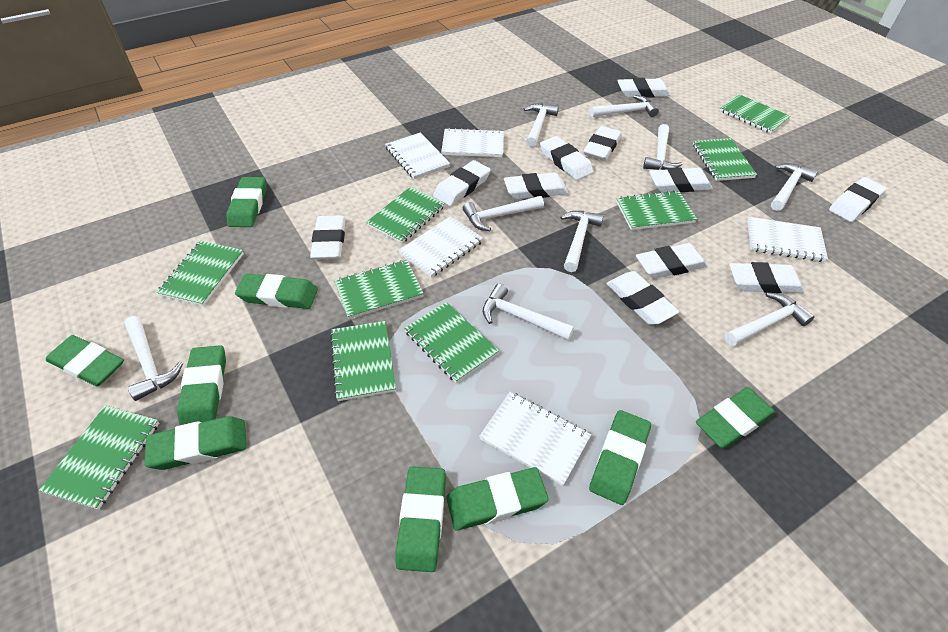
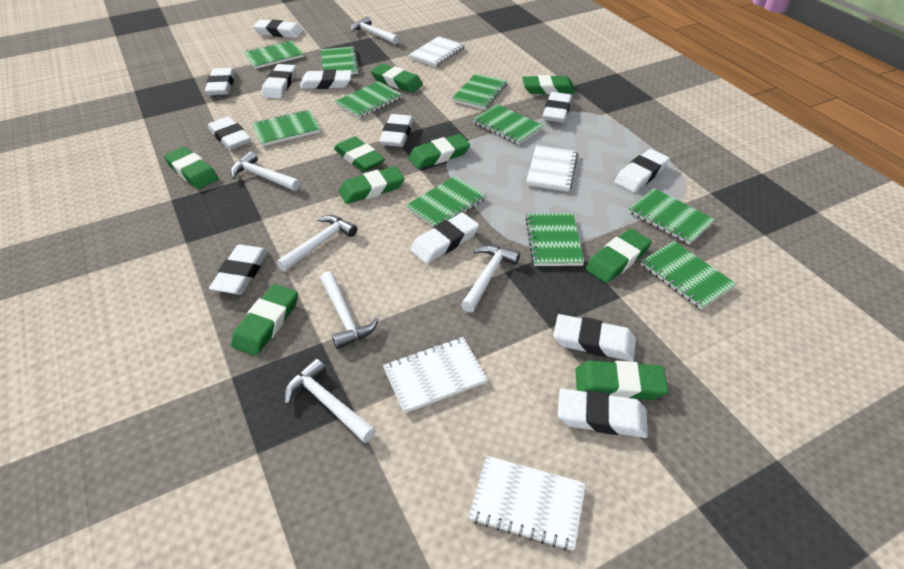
green notebook: 9 -> 10
white eraser: 11 -> 12
white hammer: 9 -> 6
white notebook: 5 -> 4

